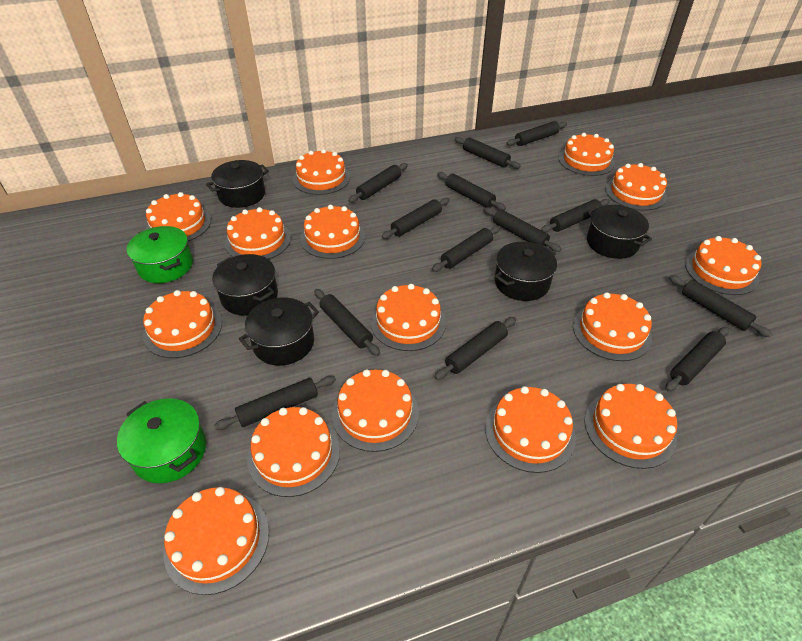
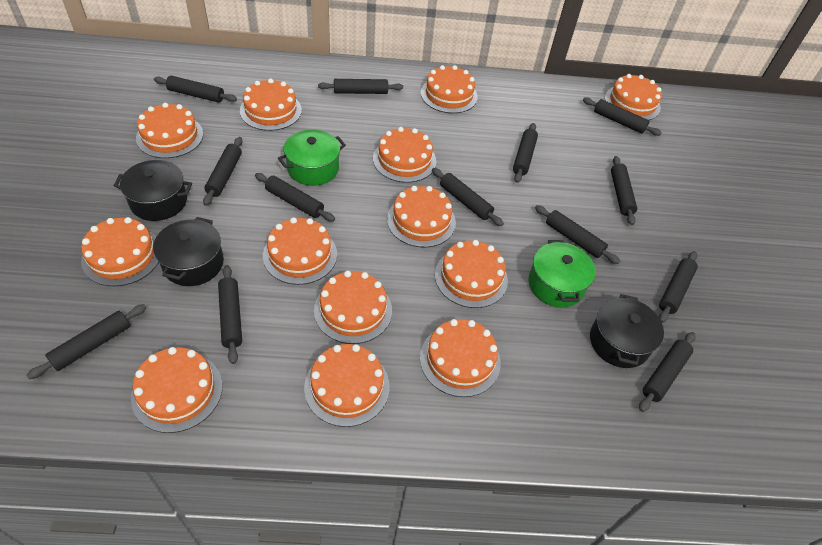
black pot: 5 -> 3
orange cake: 15 -> 13

